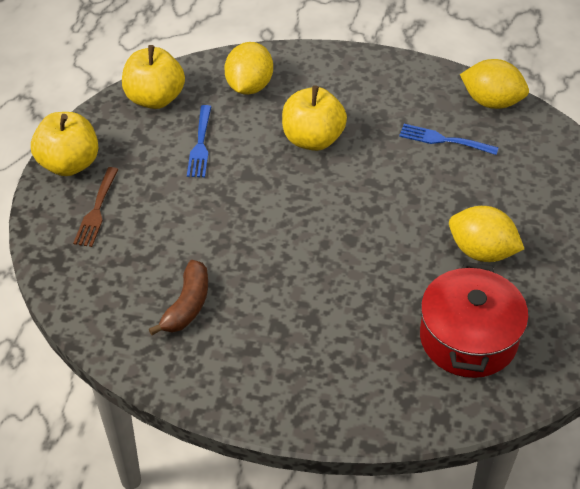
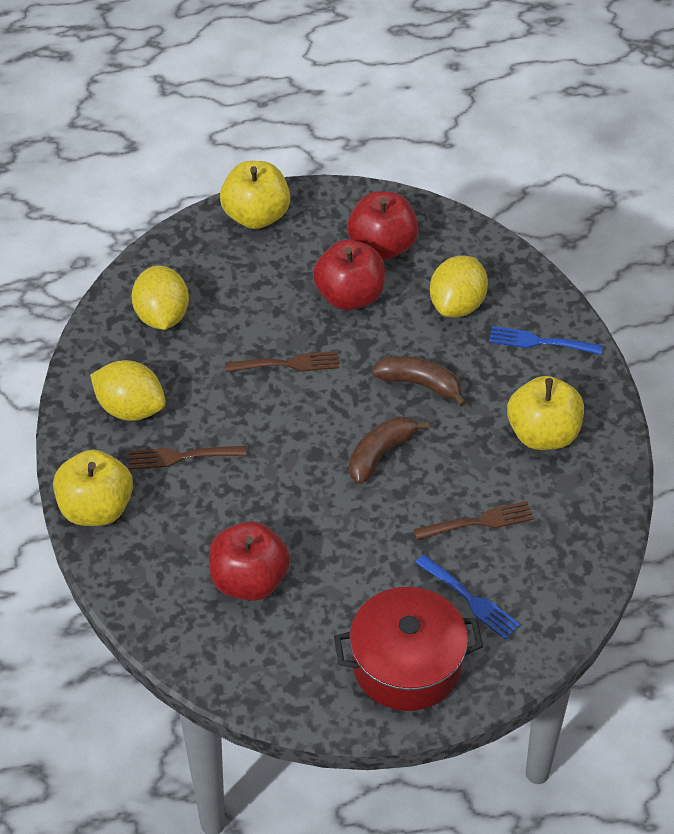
brown banana: 1 -> 2
brown fork: 1 -> 3
red apple: 0 -> 3

